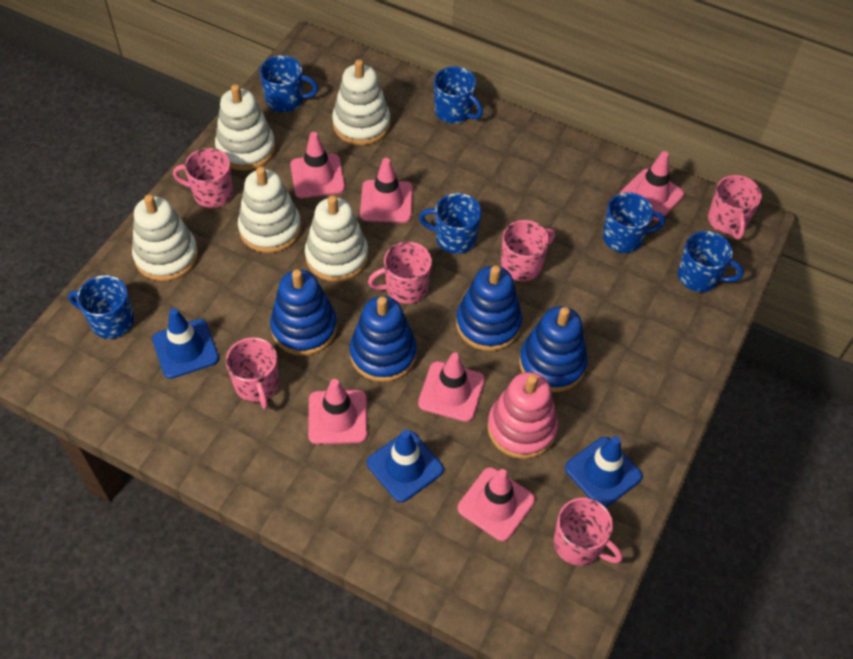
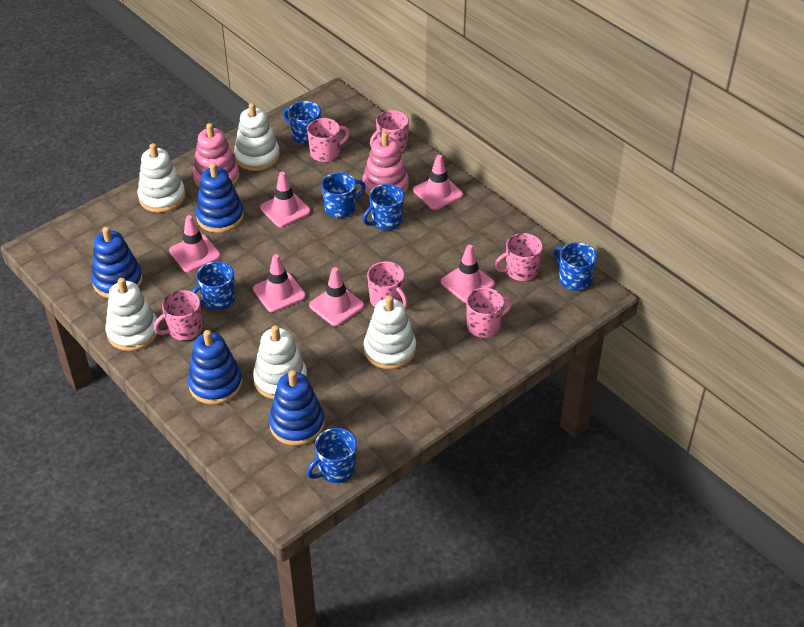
blue traffic cone: 3 -> 0
pink stacking toy: 1 -> 2

